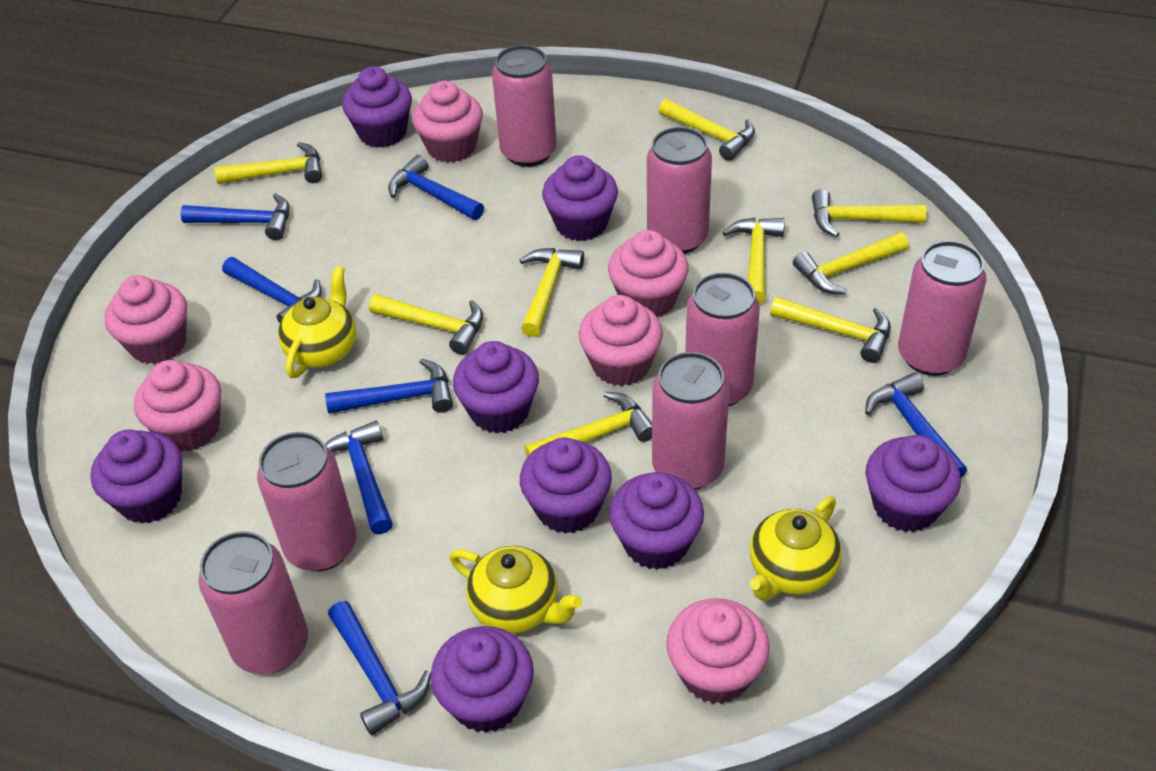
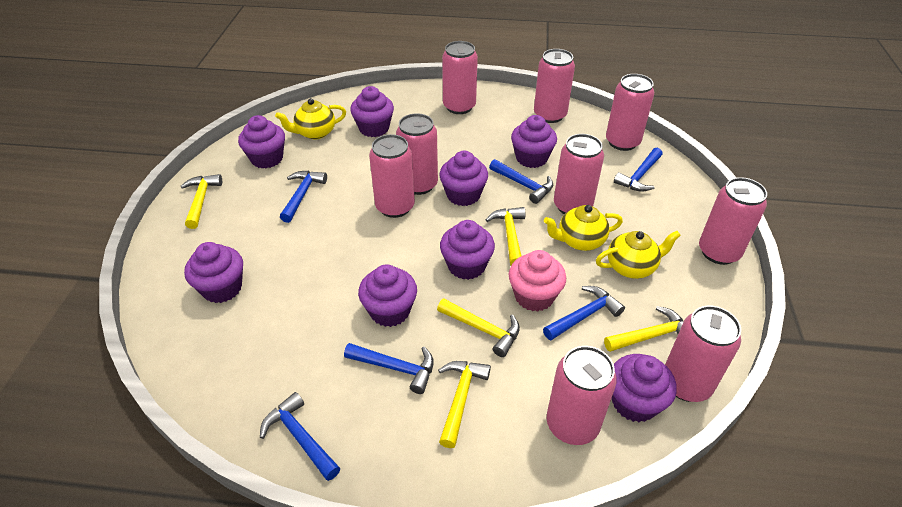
blue hammer: 7 -> 6
pink can: 7 -> 9
pink cupcake: 6 -> 1
yellow hammer: 9 -> 5

